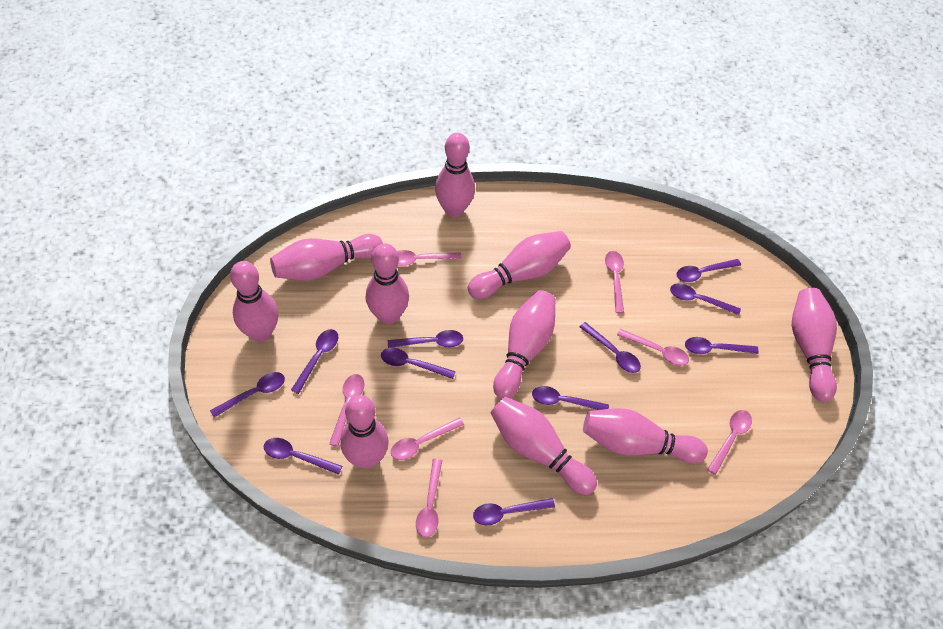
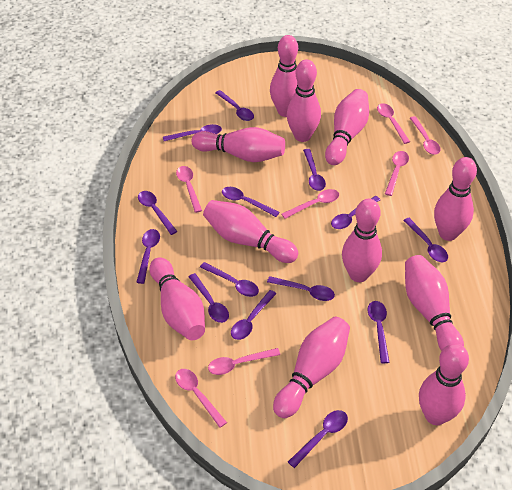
pink bowling pin: 10 -> 11
purple spoon: 11 -> 14

